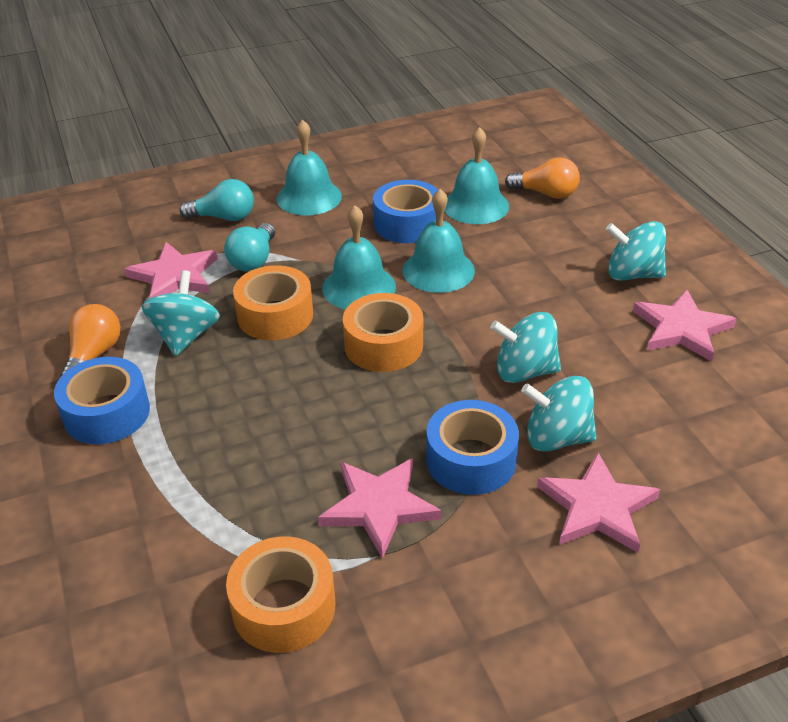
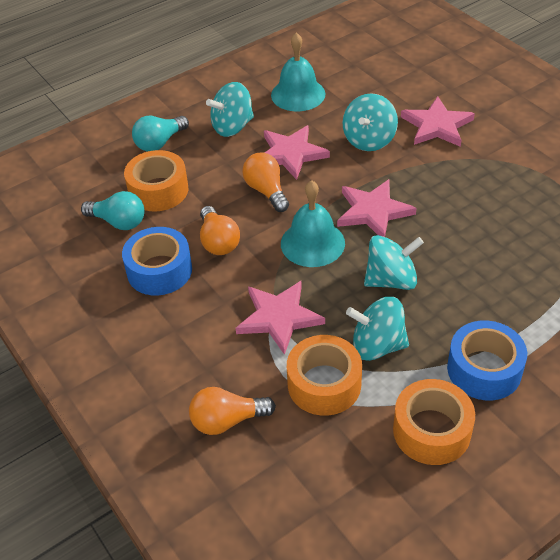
blue tape: 3 -> 2
orange light bulb: 2 -> 3
turquoise bell: 4 -> 2

